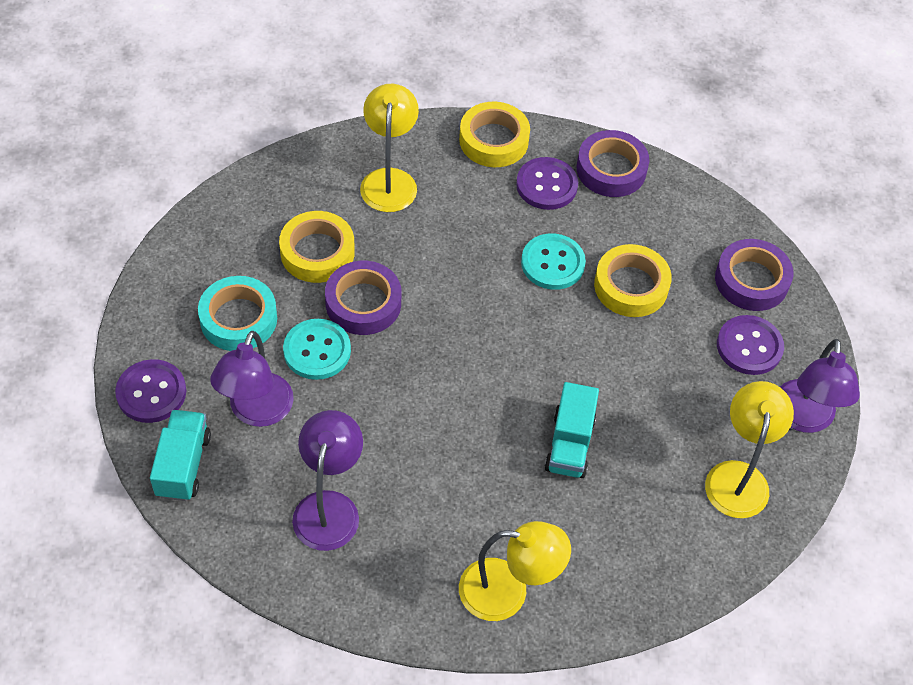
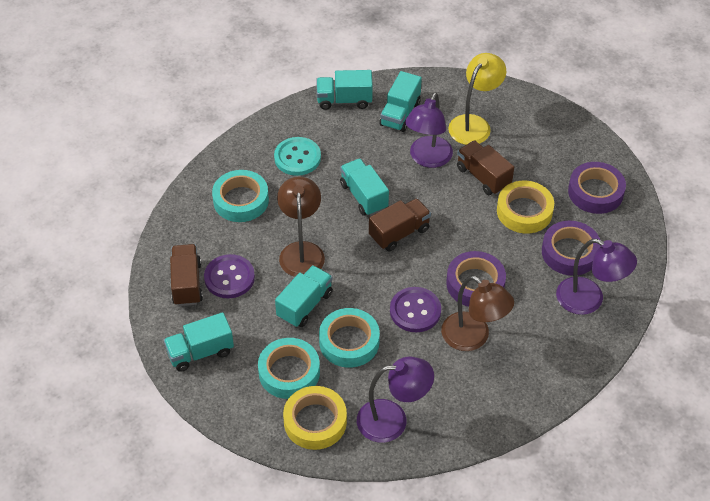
brown lamp: 0 -> 2
brown truck: 0 -> 3
purple button: 3 -> 2
turquoise button: 2 -> 1
turquoise tape: 1 -> 3
turquoise truck: 2 -> 5
yellow lamp: 3 -> 1
yellow tape: 3 -> 2

